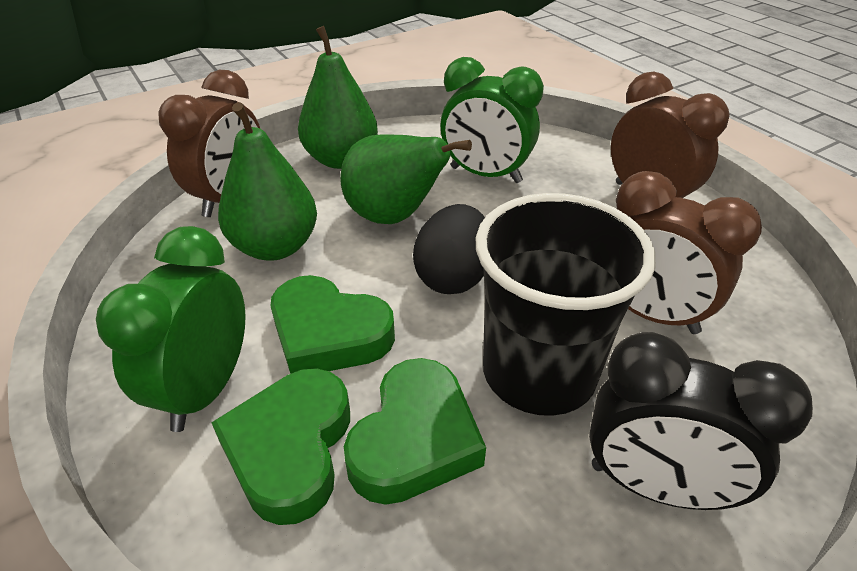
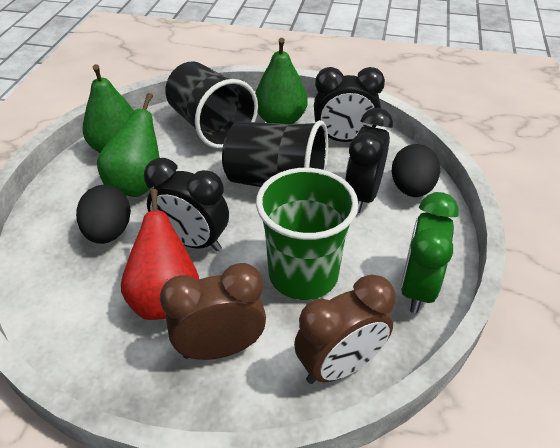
black clock: 1 -> 3
black cup: 1 -> 2
black egg: 1 -> 2
brown clock: 3 -> 2
green clock: 2 -> 1
green cup: 0 -> 1
green heart: 3 -> 0
red pear: 0 -> 1

